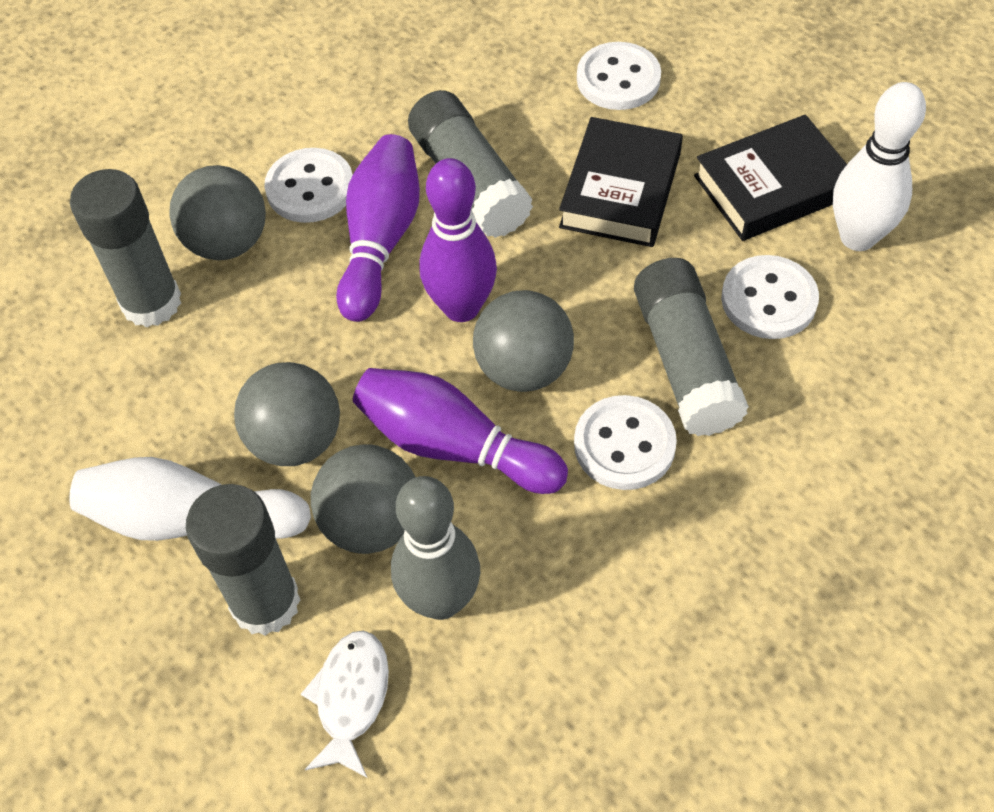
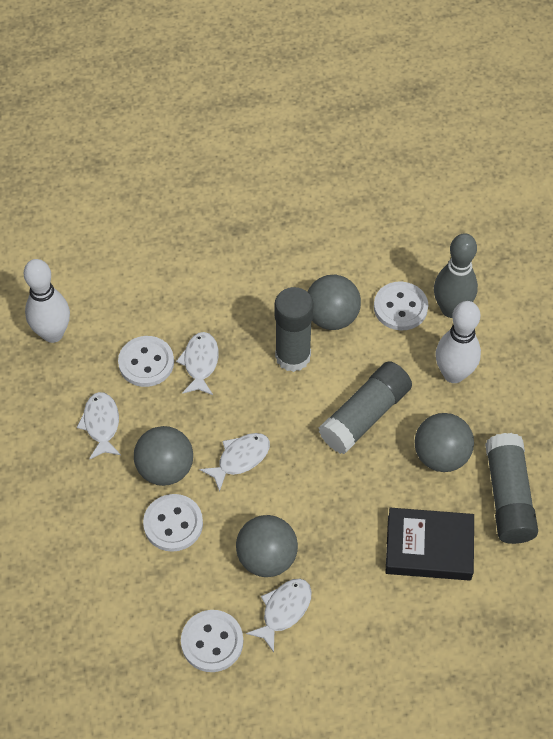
black book: 2 -> 1
grey glue stick: 4 -> 3
purple bowling pin: 3 -> 0
white fish: 1 -> 4

